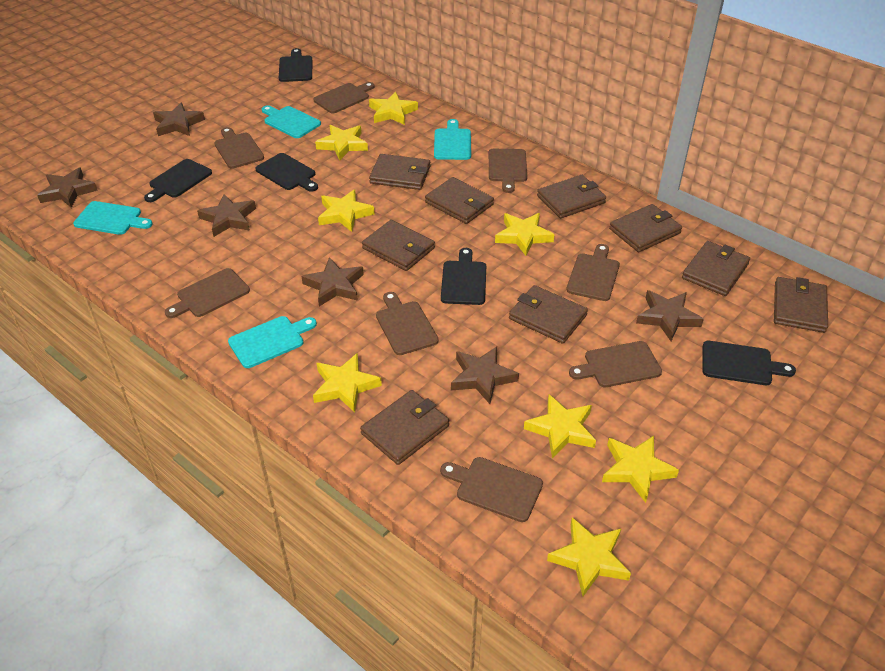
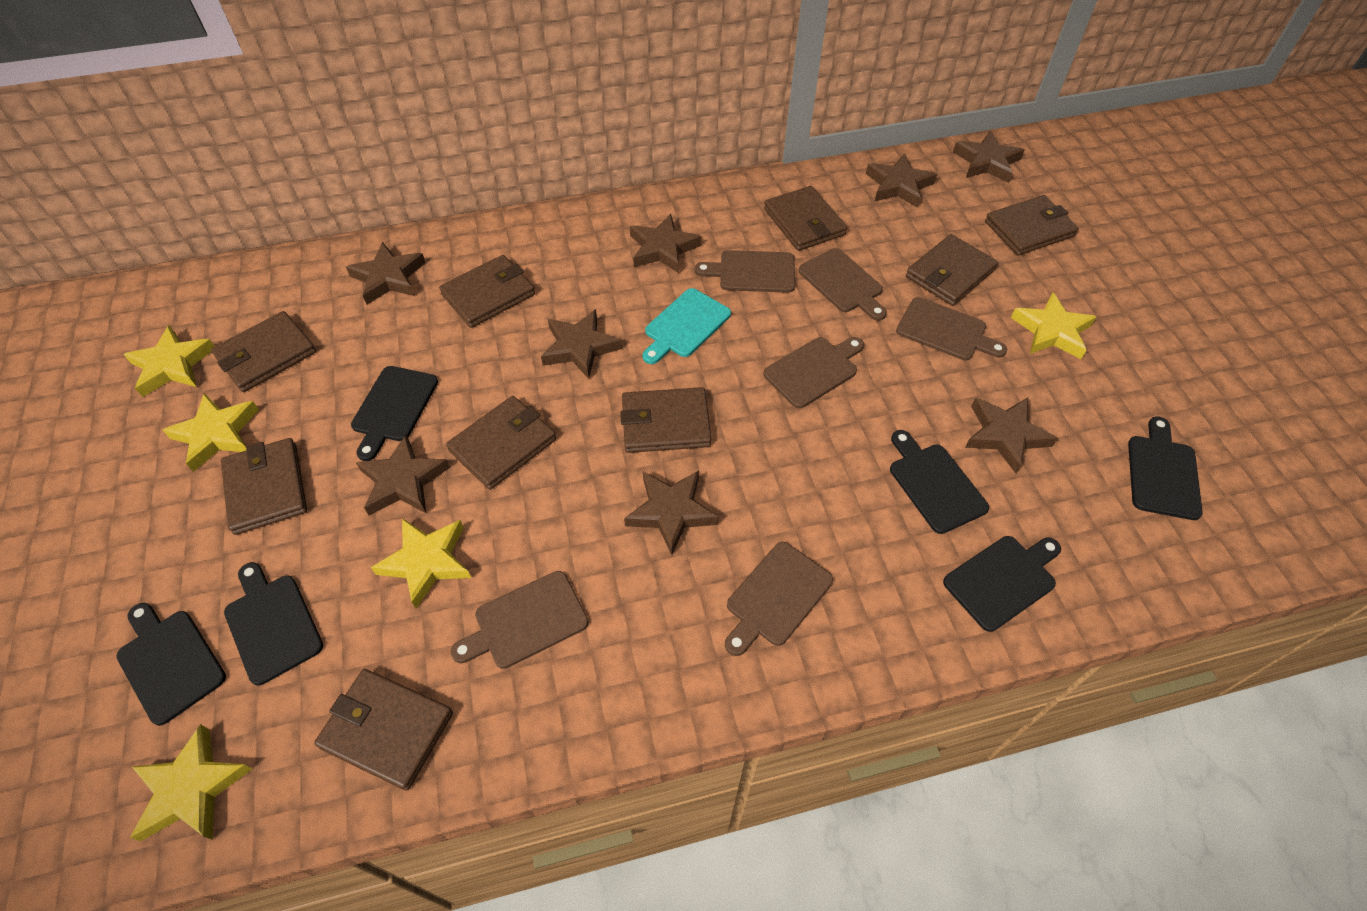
black cutting board: 5 -> 6
brown cutting board: 8 -> 6
brown star: 6 -> 8
turquoise cutting board: 4 -> 1
yellow star: 8 -> 5

